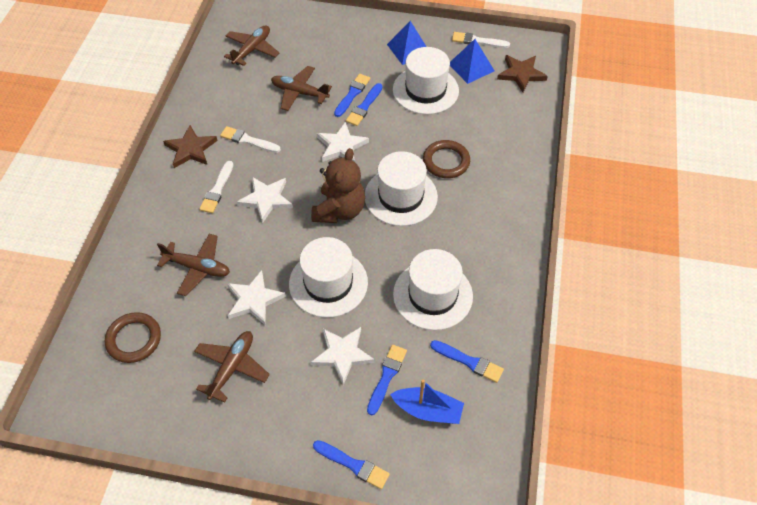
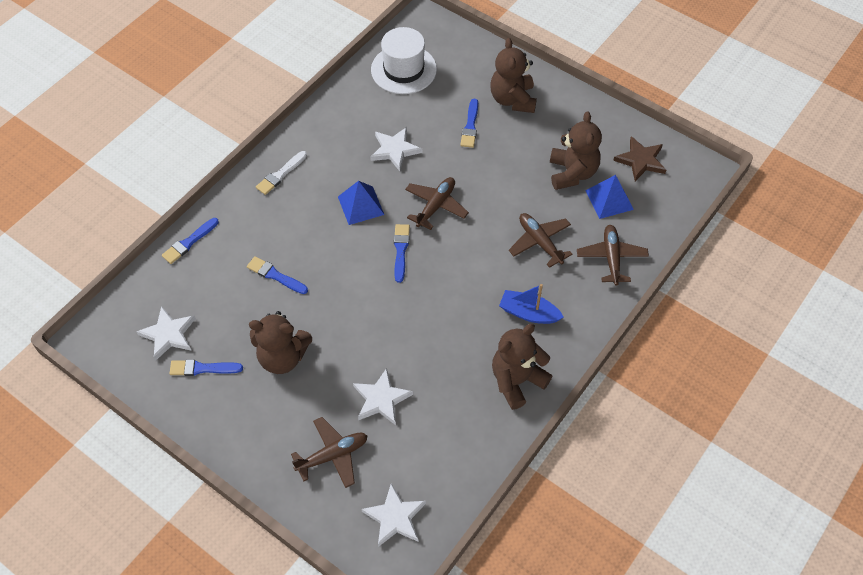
brown ring: 2 -> 0
brown star: 2 -> 1
brown teddy bear: 1 -> 4
white brush: 3 -> 1
white hat: 4 -> 1

